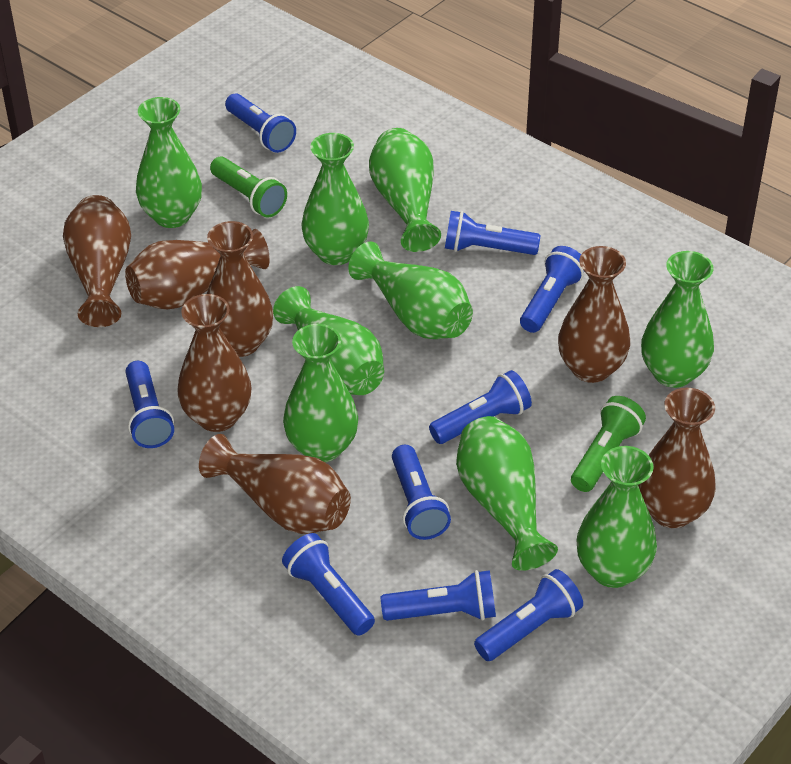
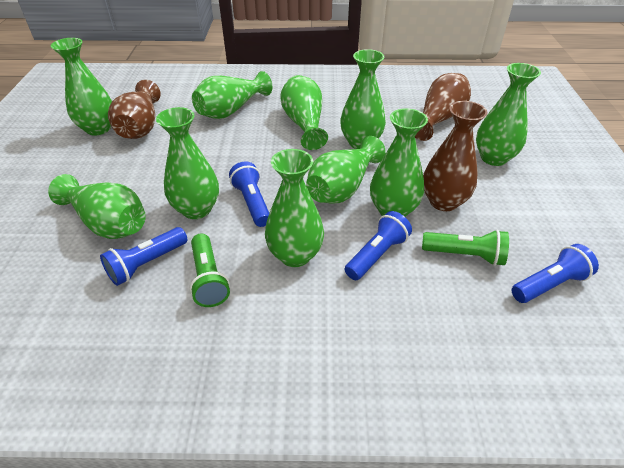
blue flashlight: 9 -> 4
brown vase: 7 -> 3
green vase: 9 -> 10

